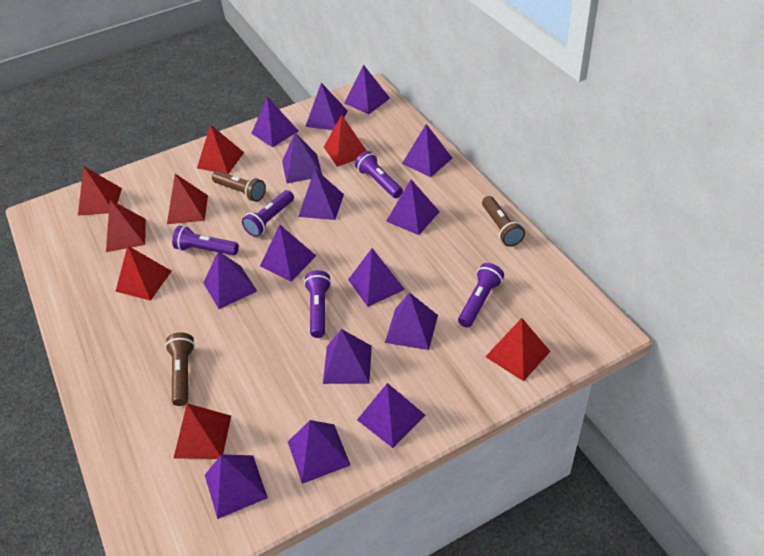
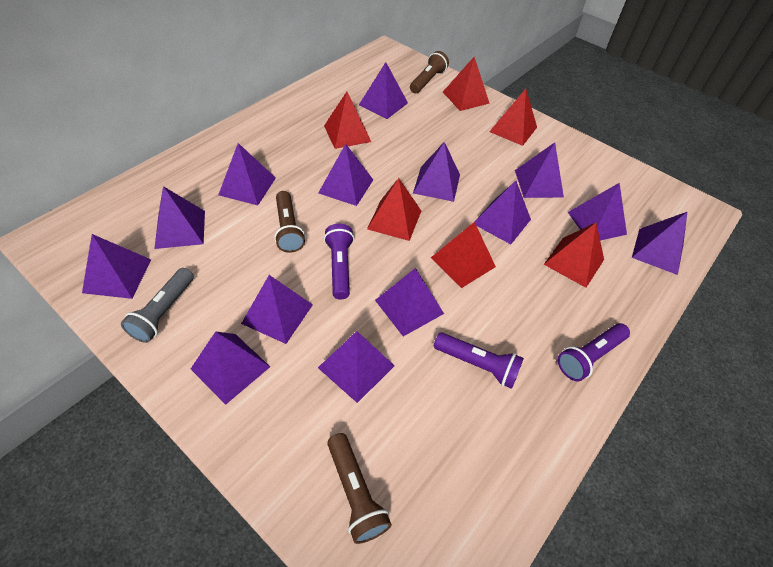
grey flashlight: 0 -> 1
purple flashlight: 5 -> 3
purple pyramid: 15 -> 14
red pyramid: 8 -> 6

